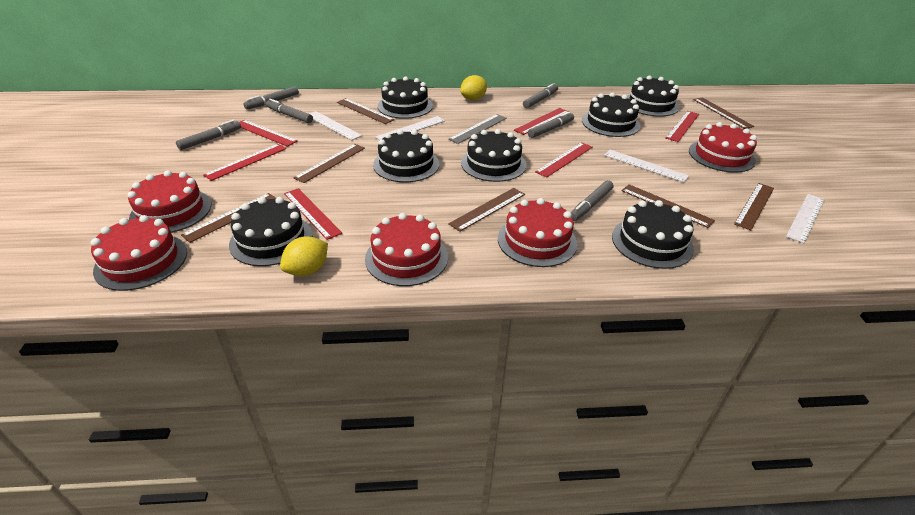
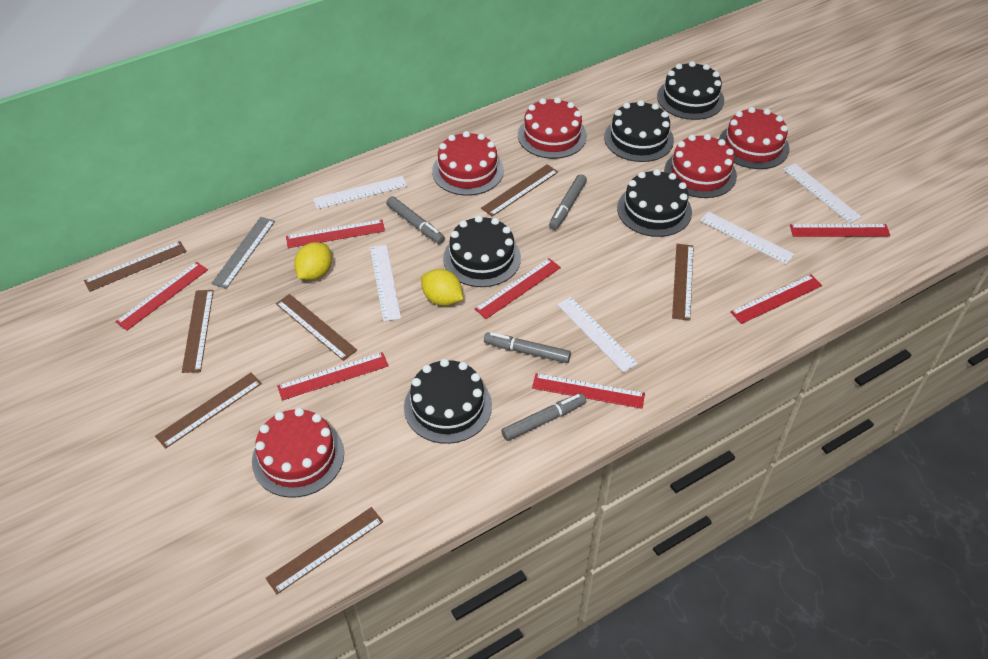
black cake: 7 -> 5
grey marker: 6 -> 4
red ruler: 6 -> 7
white ruler: 4 -> 5

